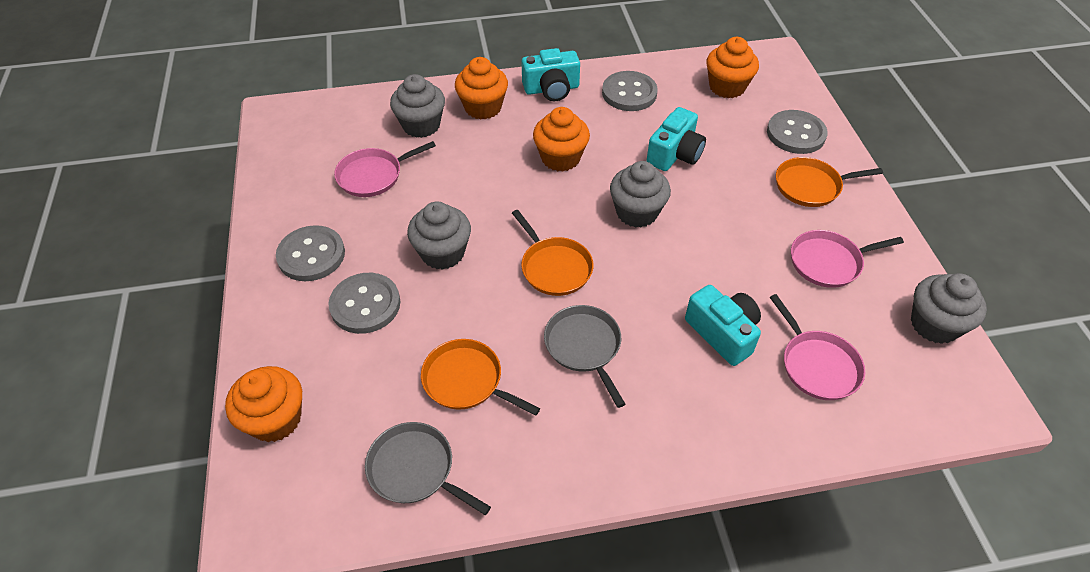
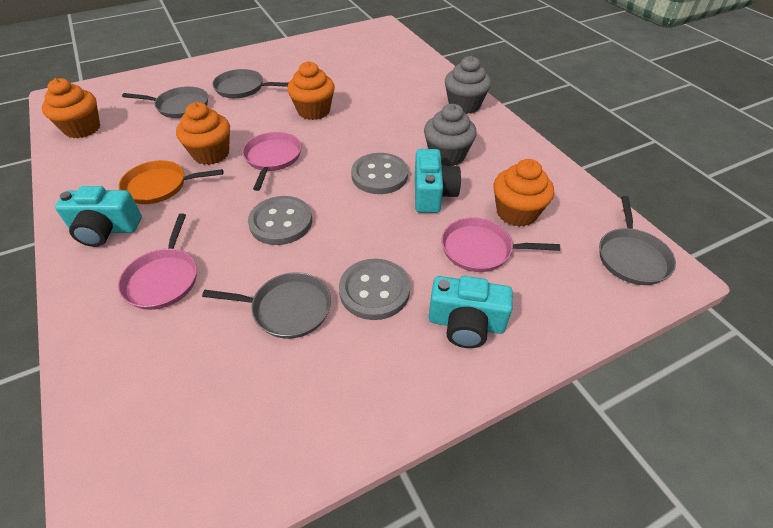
grey button: 4 -> 3
grey cupcake: 4 -> 2
grey pan: 2 -> 4
orange pan: 3 -> 1

